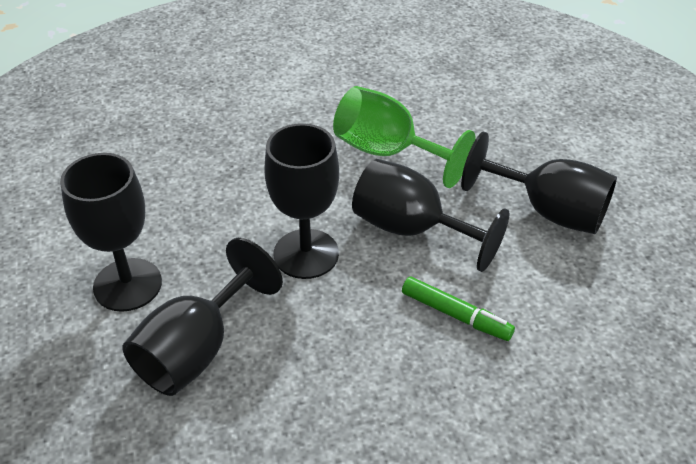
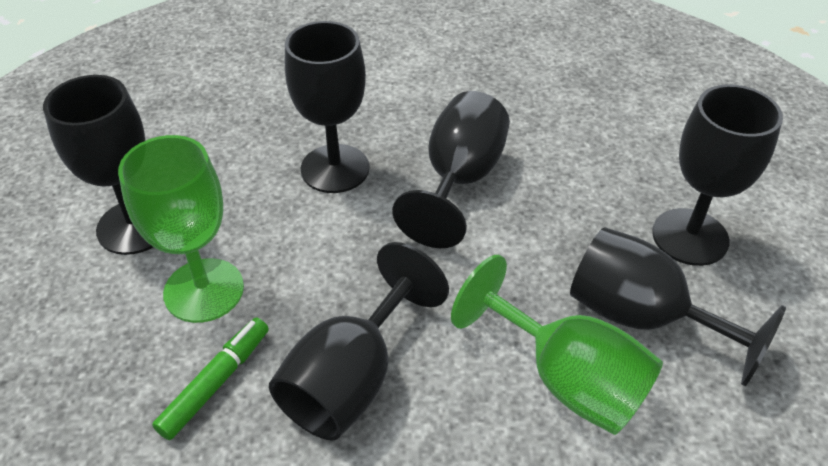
black goblet: 5 -> 6
green goblet: 1 -> 2

